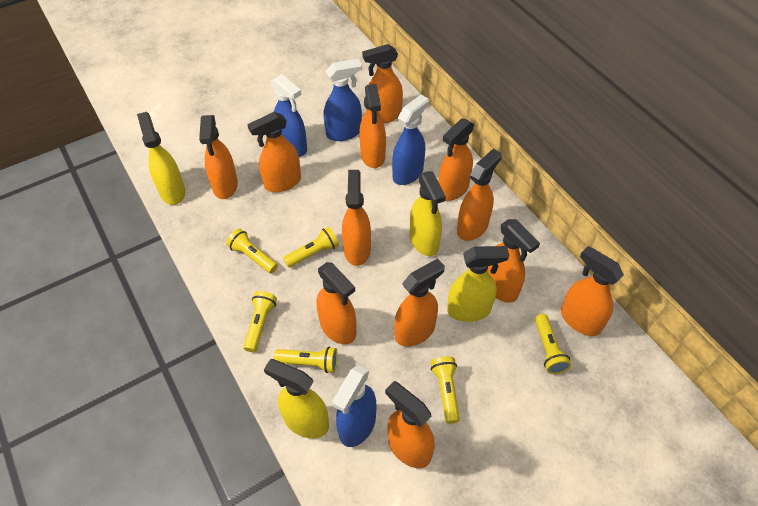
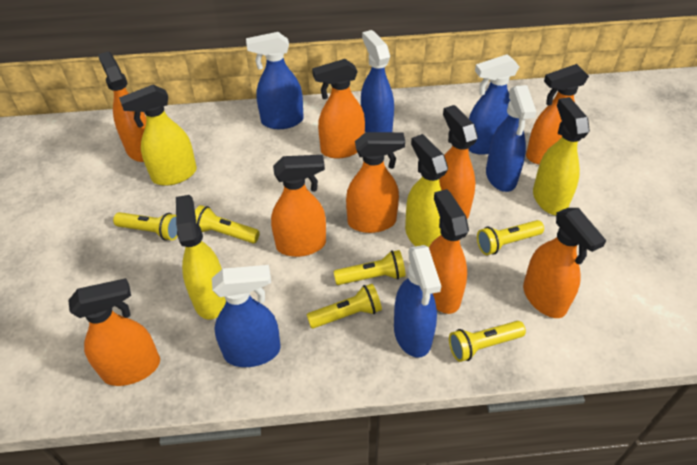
blue spray bottle: 4 -> 6
orange spray bottle: 12 -> 9

